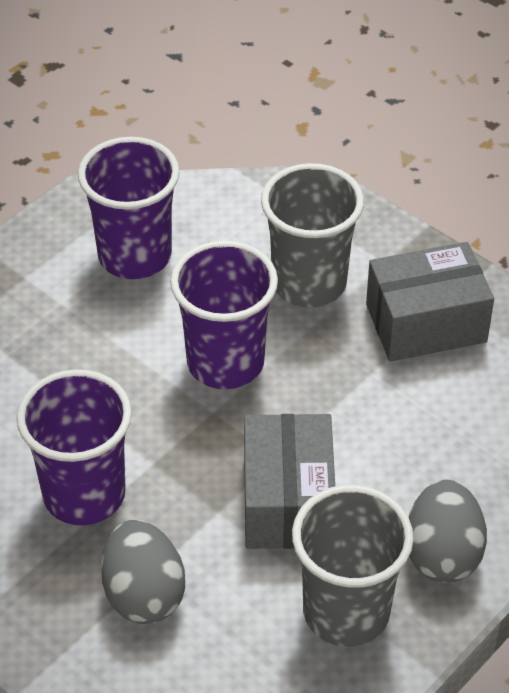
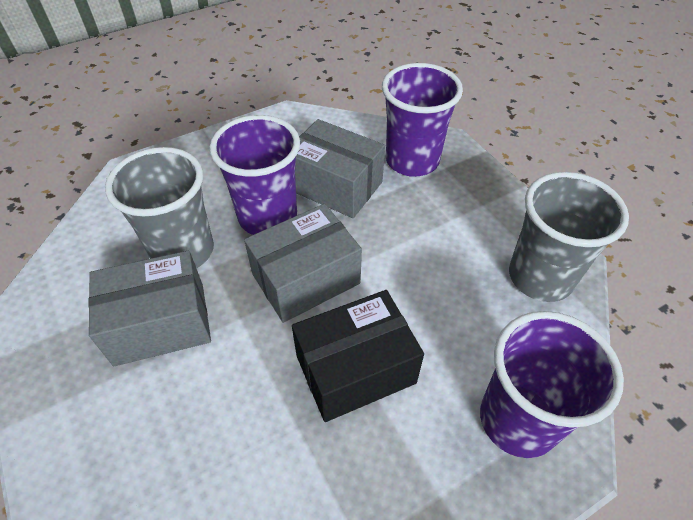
black box: 0 -> 1
grey box: 2 -> 3
grey egg: 2 -> 0

